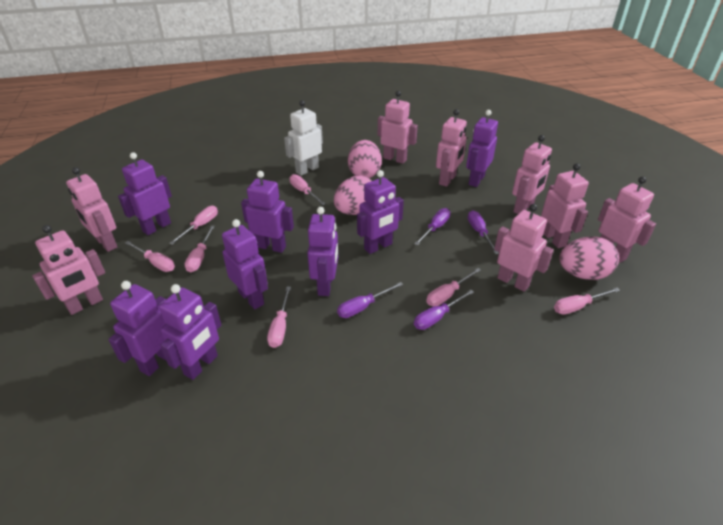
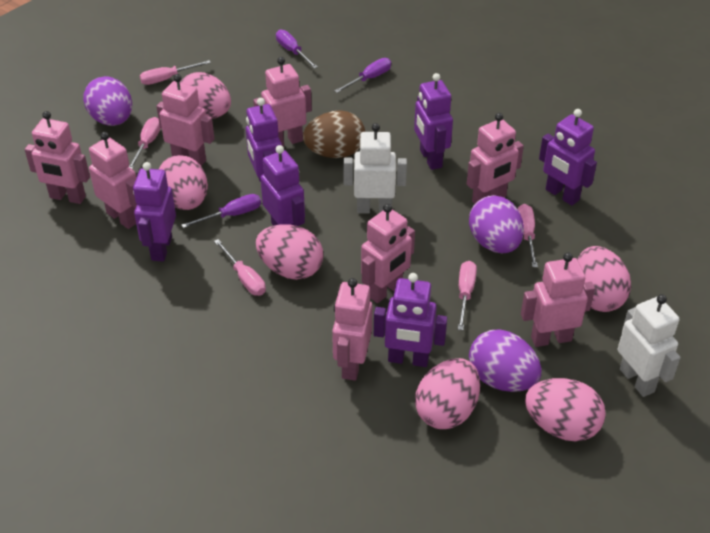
brown egg: 0 -> 1
pink egg: 3 -> 6
pink screwdriver: 7 -> 5
purple egg: 0 -> 3
purple robot: 8 -> 6
purple screwdriver: 4 -> 3
white robot: 1 -> 2

